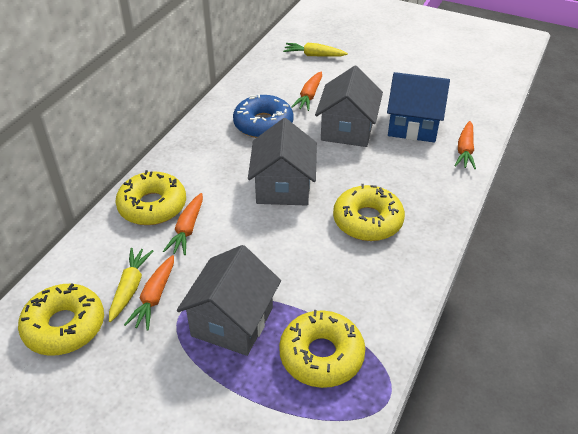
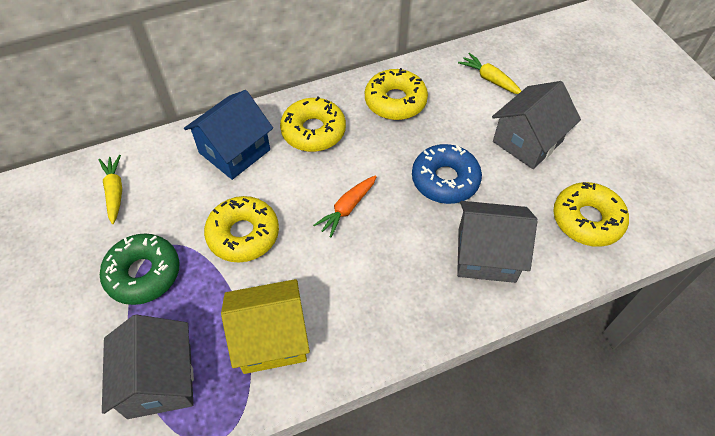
green donut: 0 -> 1
orange carrot: 4 -> 1
yellow house: 0 -> 1

